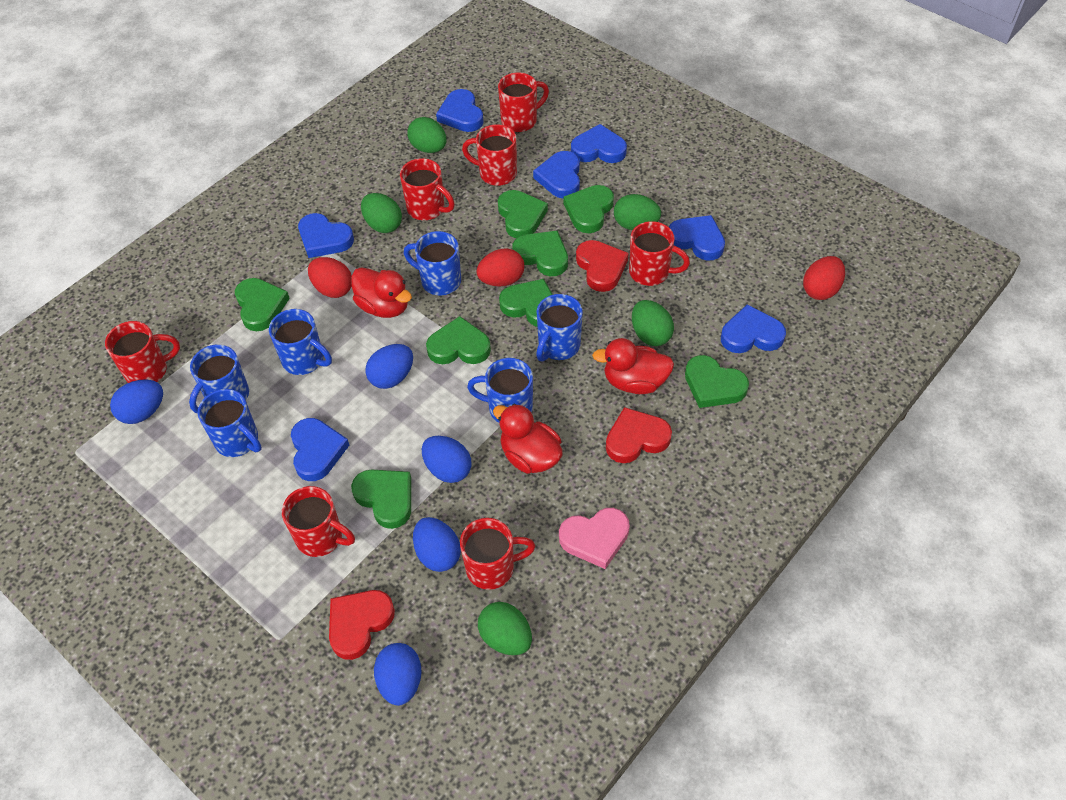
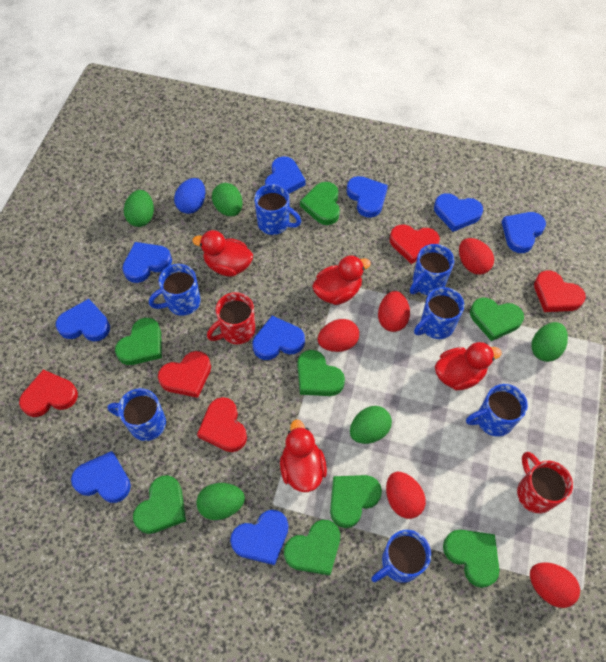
blue egg: 5 -> 1
blue heart: 7 -> 9
blue mug: 6 -> 7
pink heart: 1 -> 0
red duck: 3 -> 4
red egg: 3 -> 5
red heart: 3 -> 5
red mug: 7 -> 2

